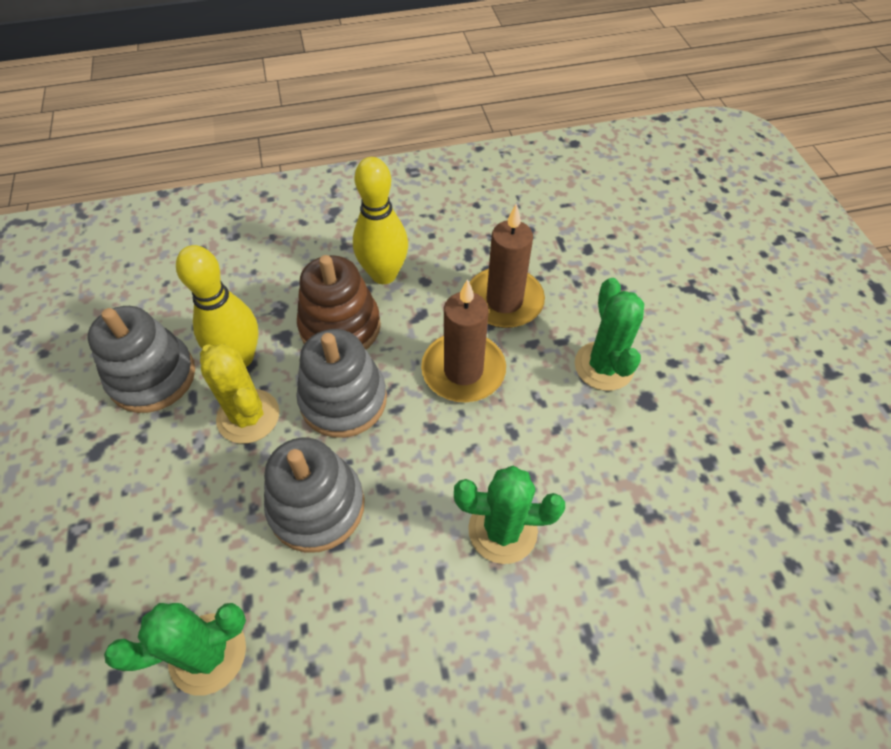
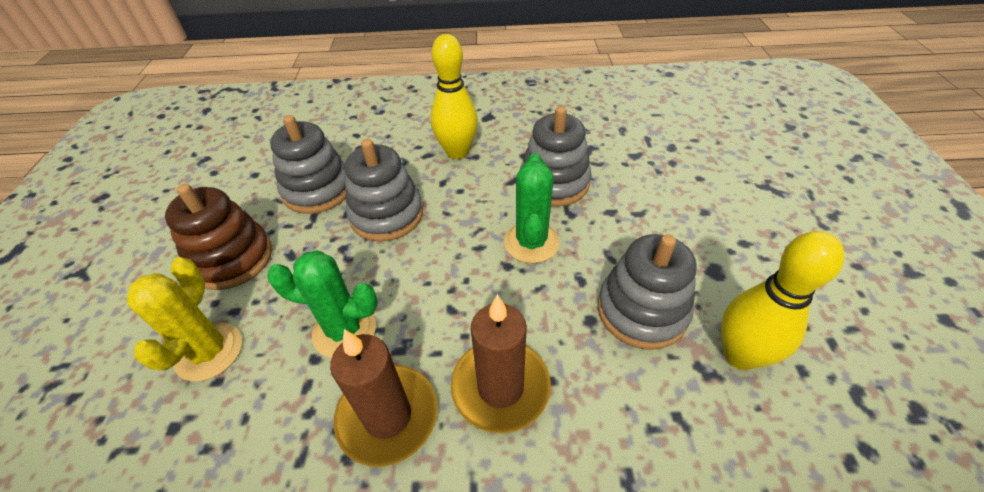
green cactus: 3 -> 2
grey stacking toy: 3 -> 4

